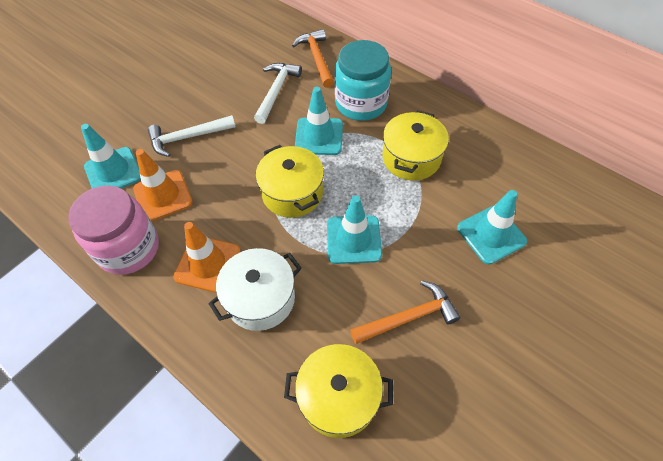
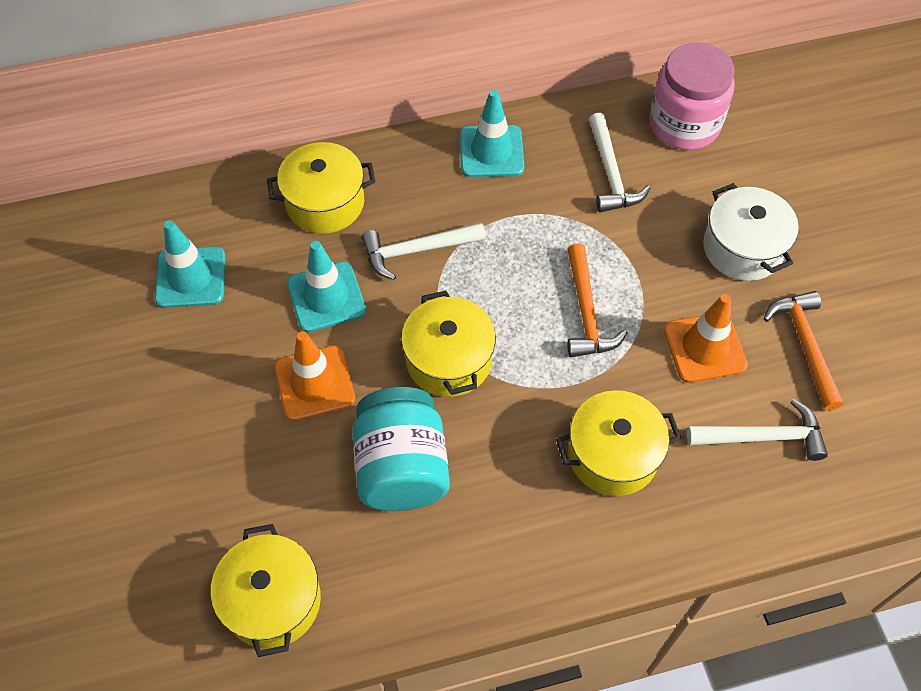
turquoise traffic cone: 4 -> 3
white hammer: 2 -> 3
yellow pot: 3 -> 4

